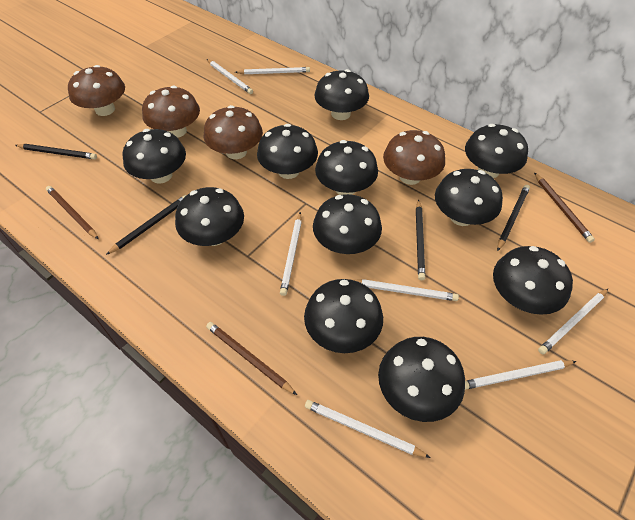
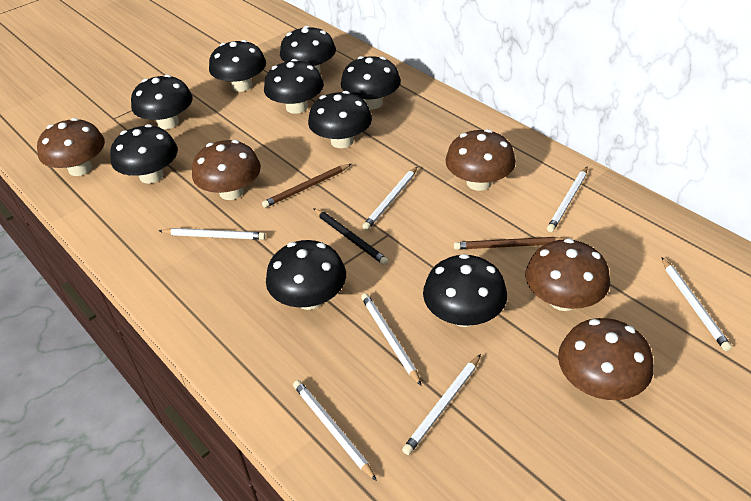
black mushroom: 11 -> 9
black pencil: 4 -> 1
brown mushroom: 4 -> 5
brown pencil: 3 -> 2

